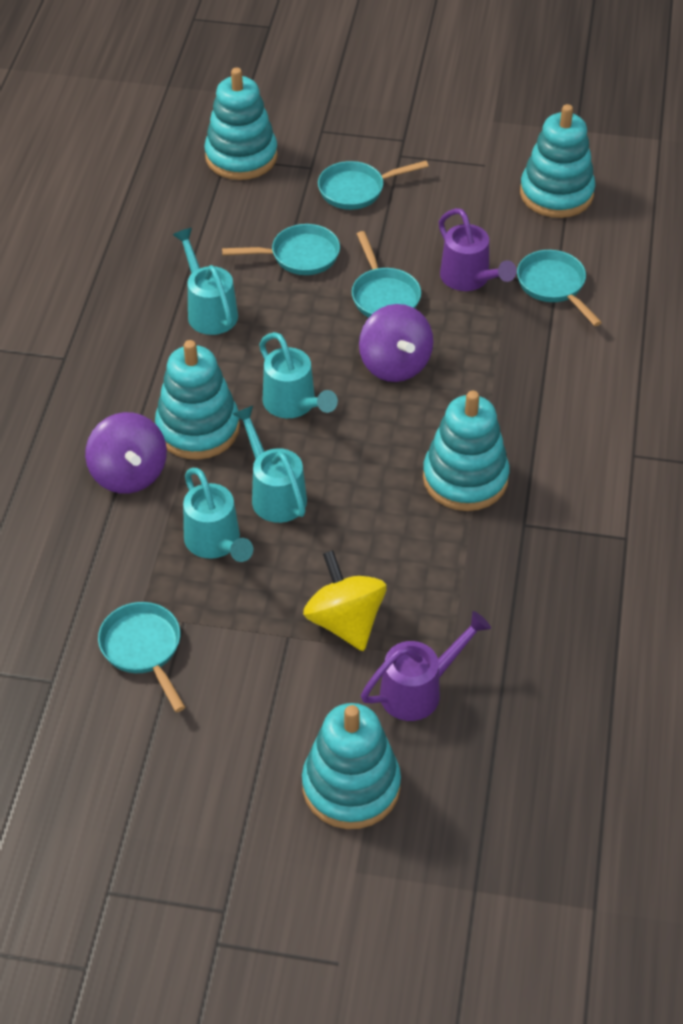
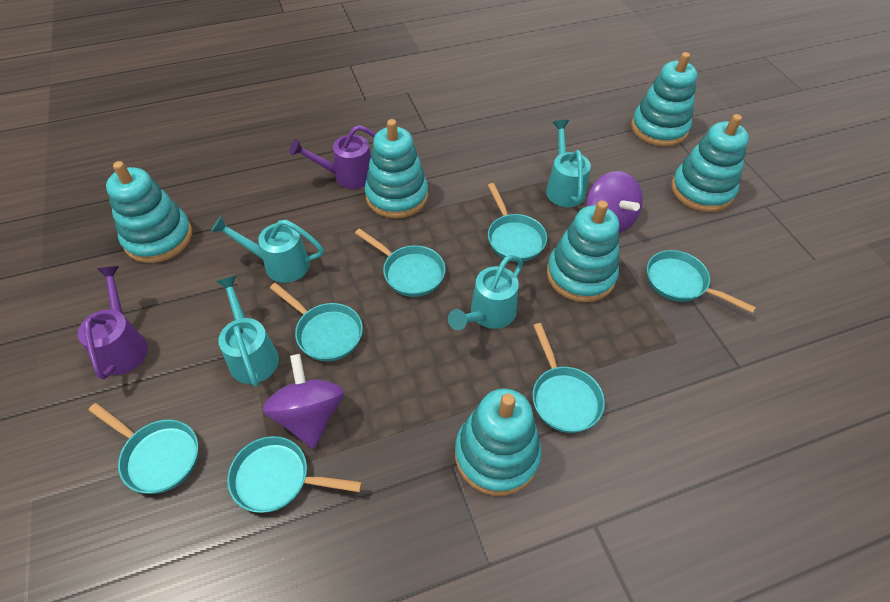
turquoise pan: 5 -> 7
turquoise stacking toy: 5 -> 6
yellow spinning top: 1 -> 0

